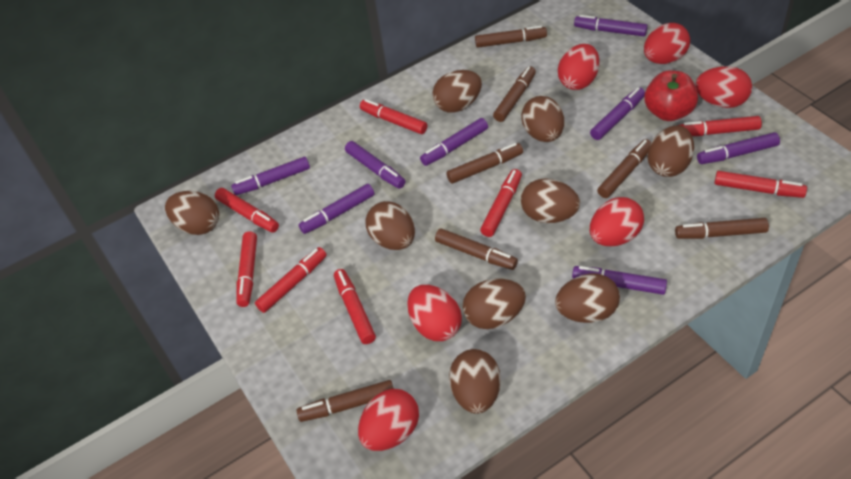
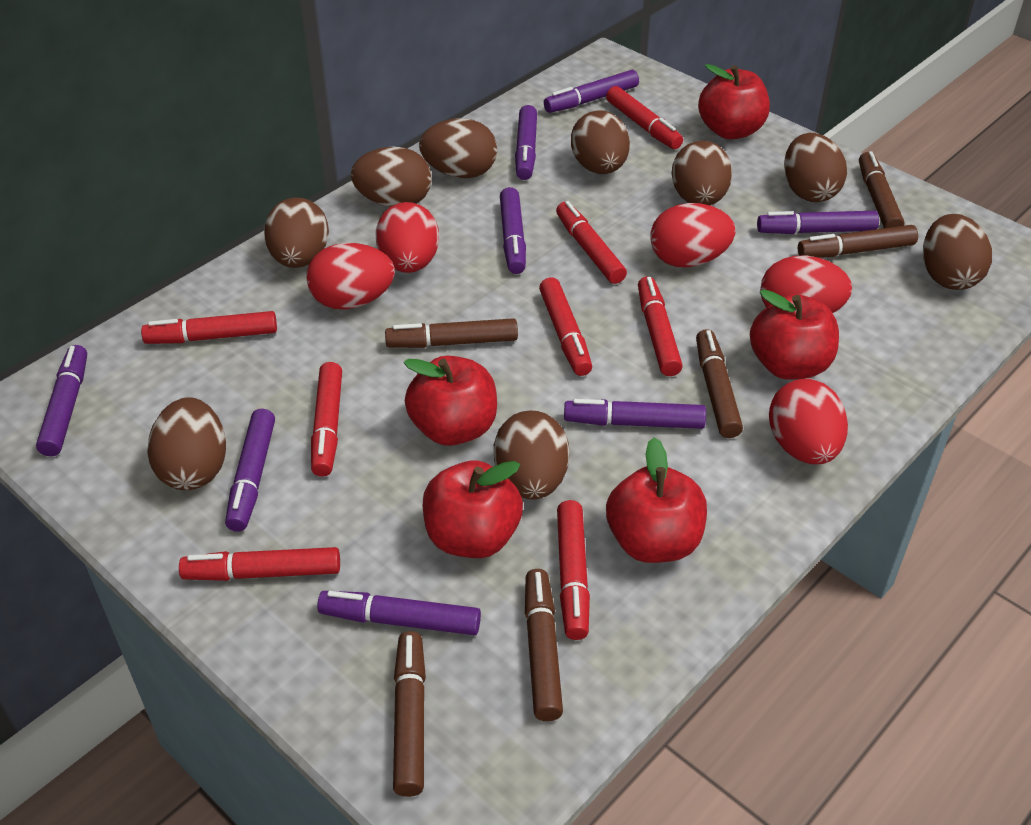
brown marker: 7 -> 6
red apple: 1 -> 5
red egg: 6 -> 5

